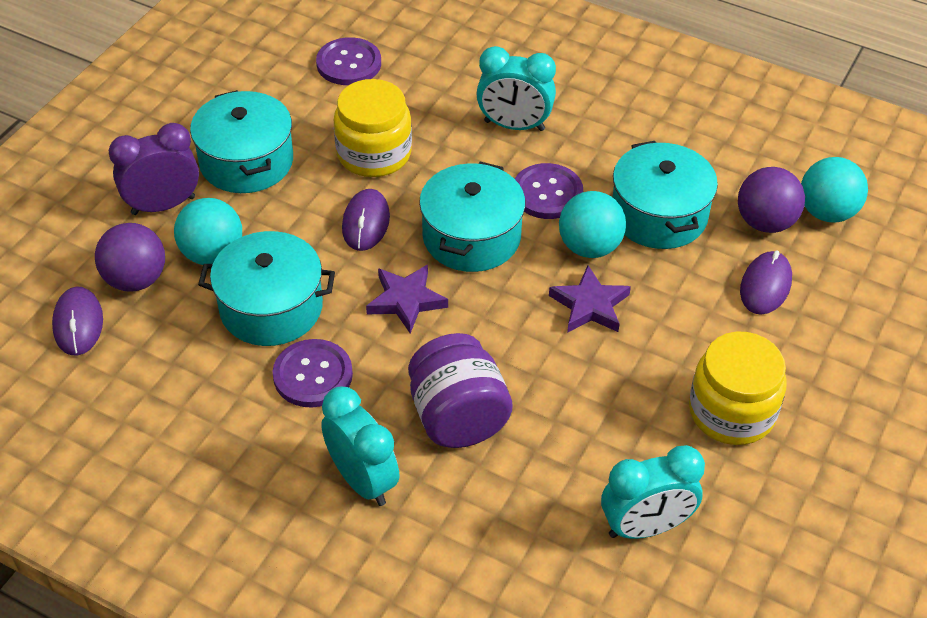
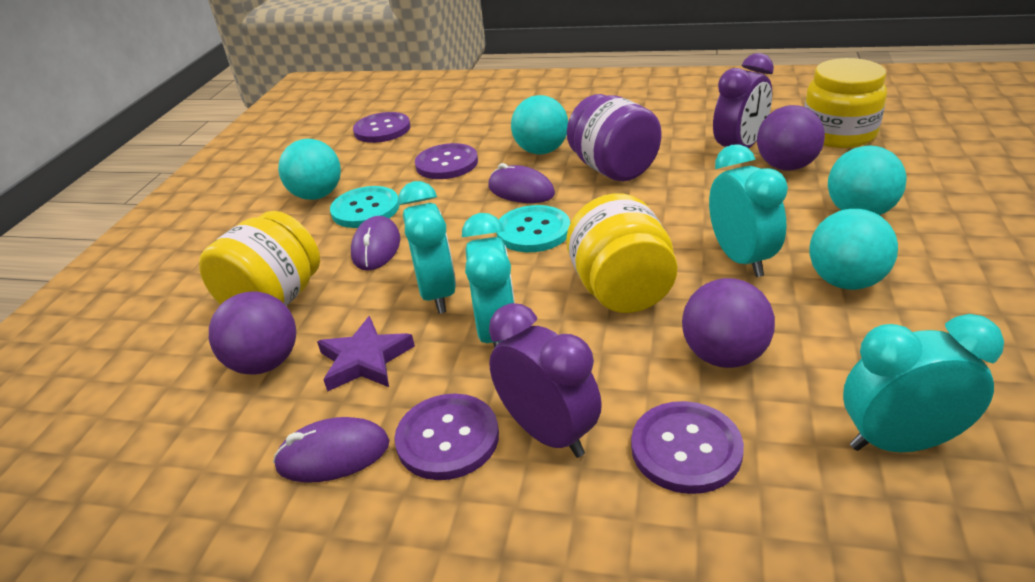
purple ball: 2 -> 3
purple button: 3 -> 4
purple clock: 1 -> 2
purple star: 2 -> 1
turquoise ball: 3 -> 4
turquoise button: 0 -> 2
turquoise clock: 3 -> 4
turquoise pot: 4 -> 0
yellow jar: 2 -> 3

